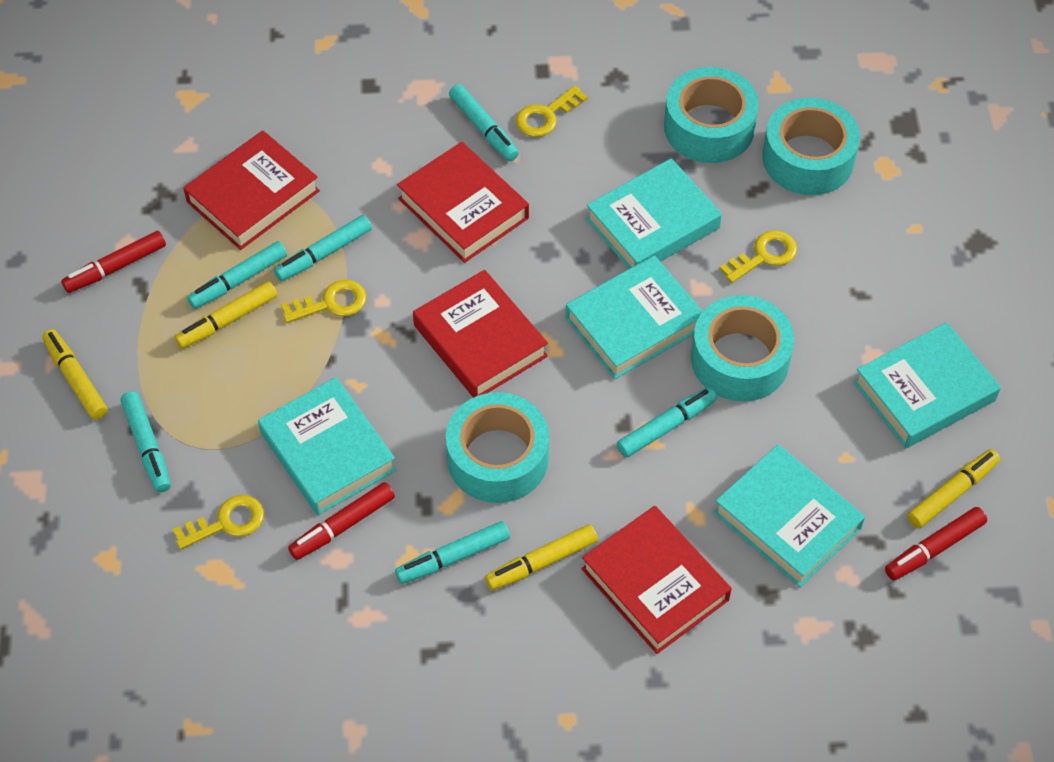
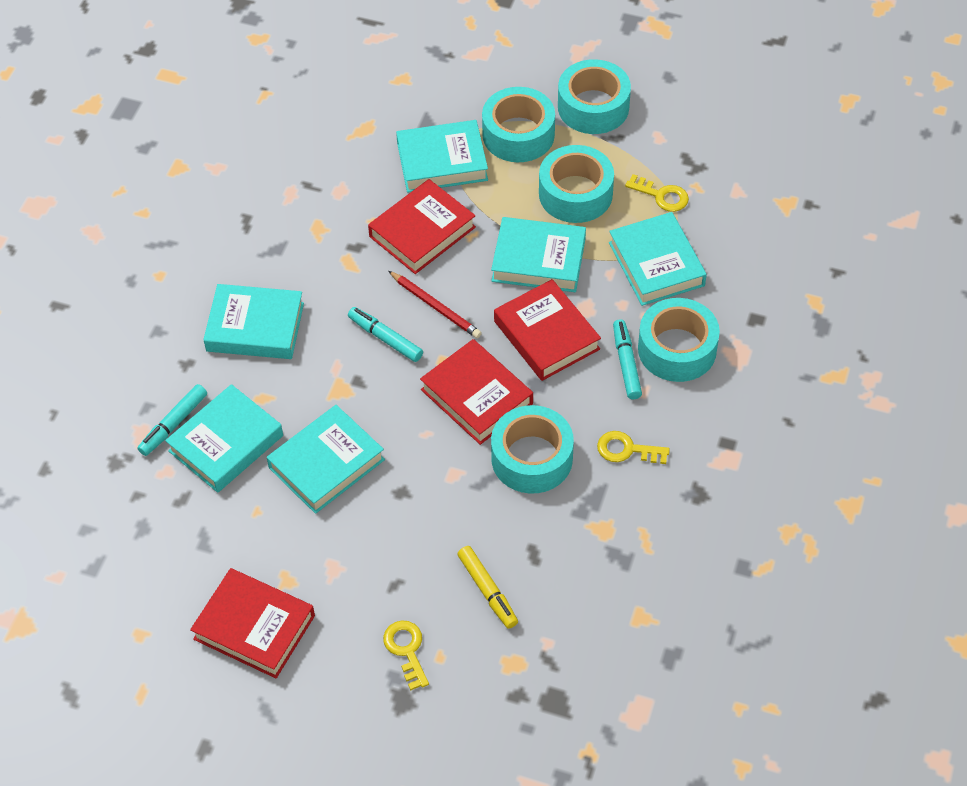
red marker: 3 -> 0
red pencil: 0 -> 1
turquoise book: 5 -> 6
turquoise marker: 6 -> 3
turquoise tape: 4 -> 5
yellow key: 4 -> 3
yellow marker: 4 -> 1

